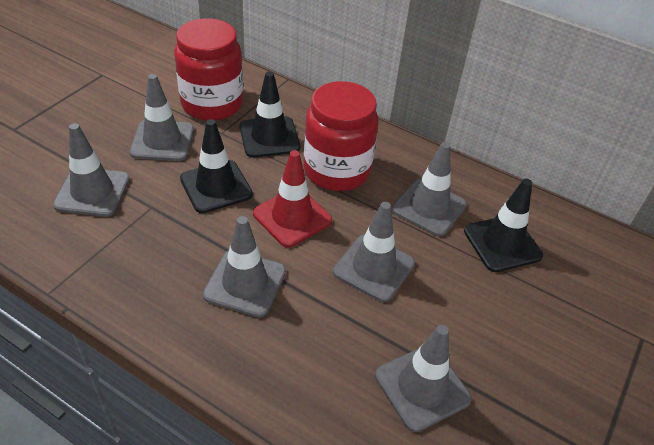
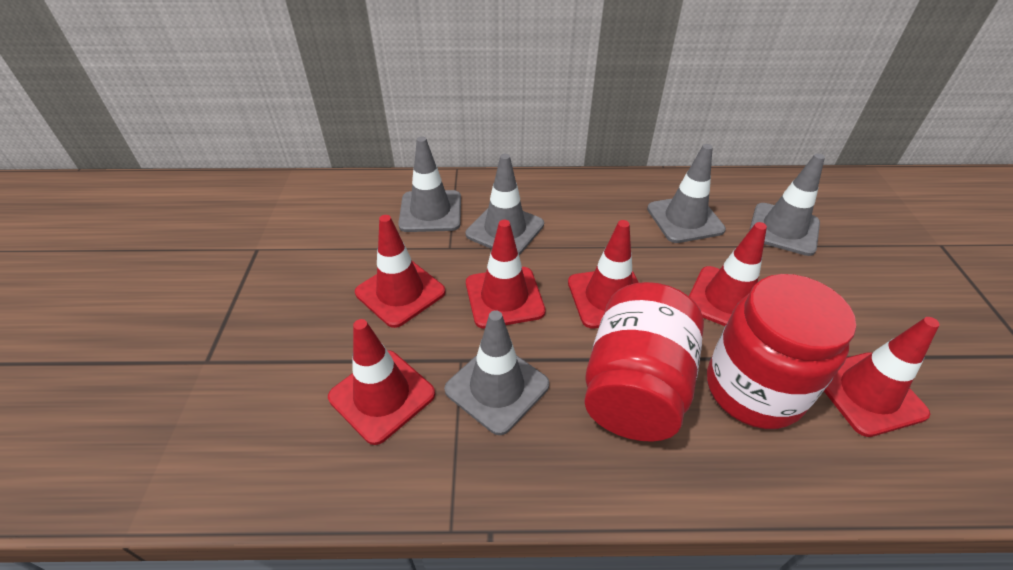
black traffic cone: 3 -> 0
grey traffic cone: 6 -> 5
red traffic cone: 1 -> 6

